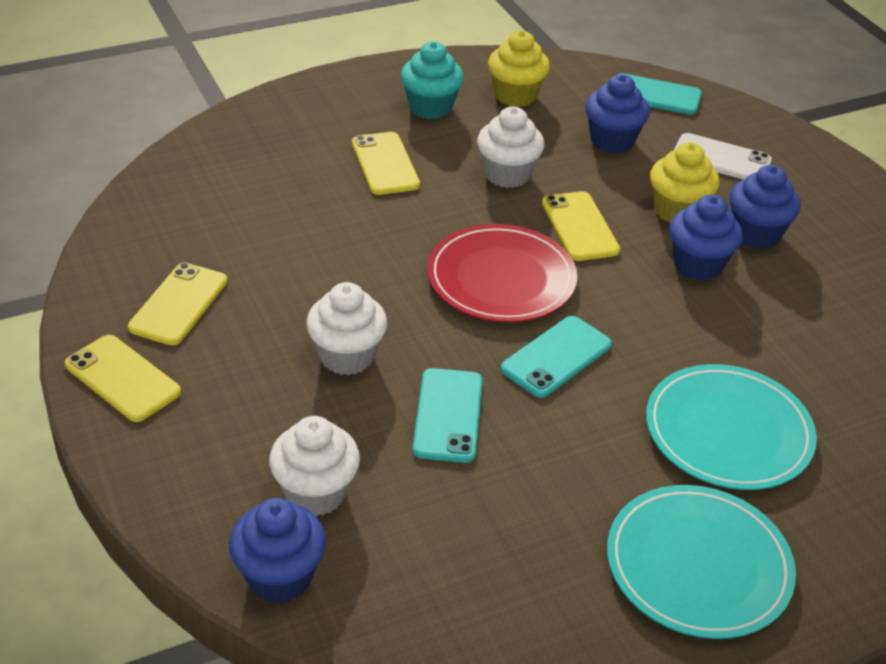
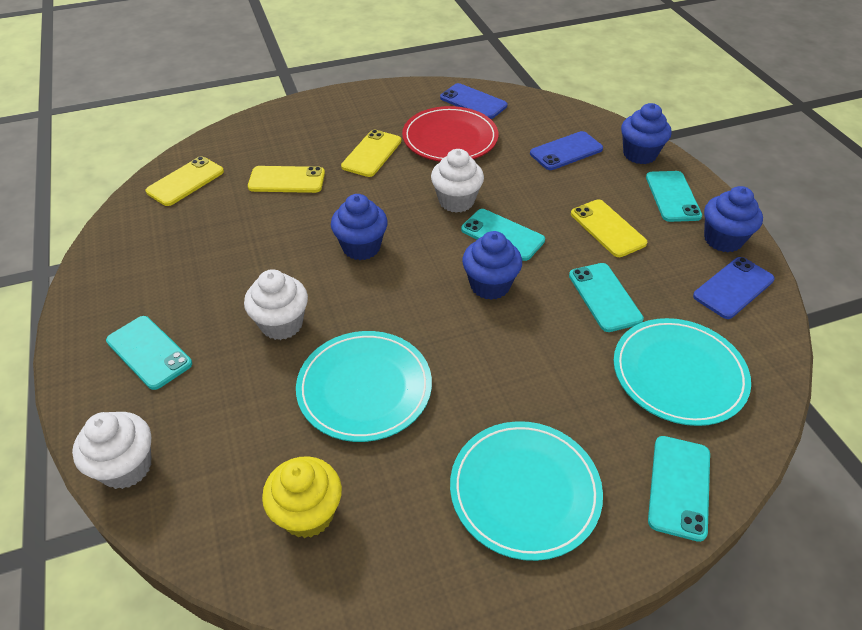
blue phone: 0 -> 3
turquoise cupcake: 1 -> 0
turquoise phone: 3 -> 5
turquoise plate: 2 -> 3
white phone: 1 -> 0
yellow cupcake: 2 -> 1

